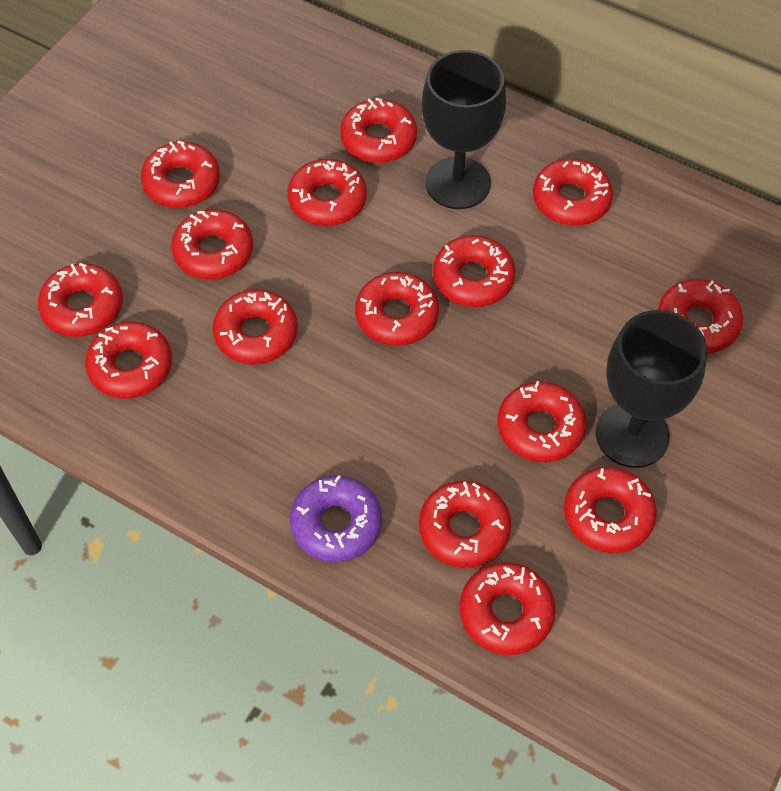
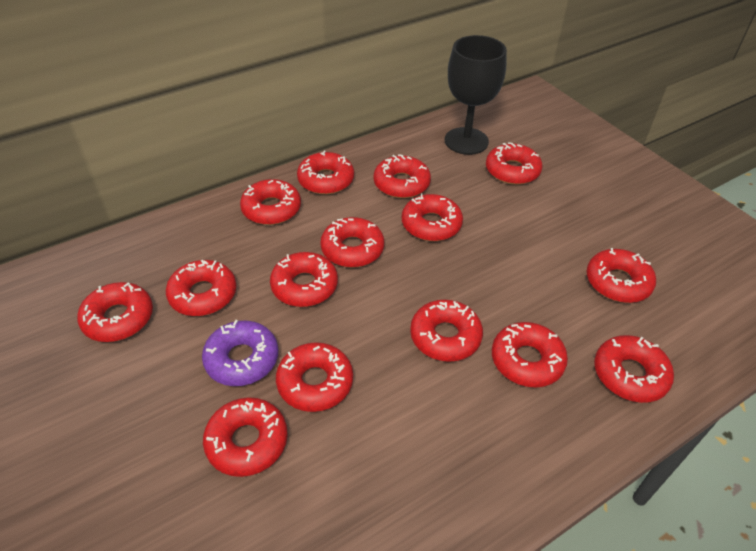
black goblet: 2 -> 1

